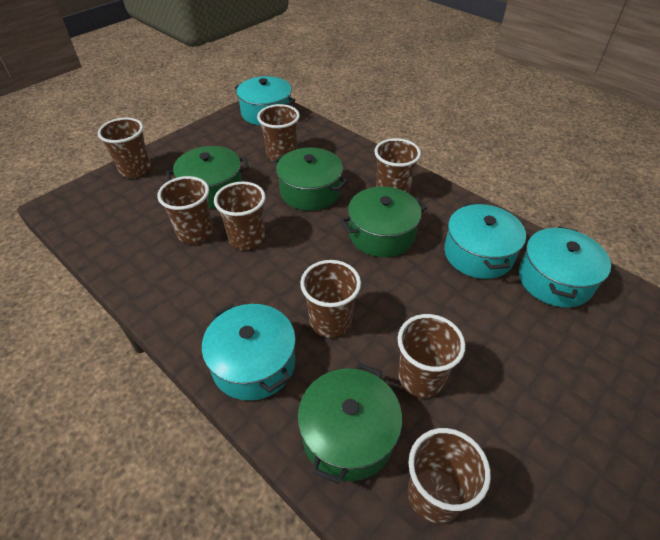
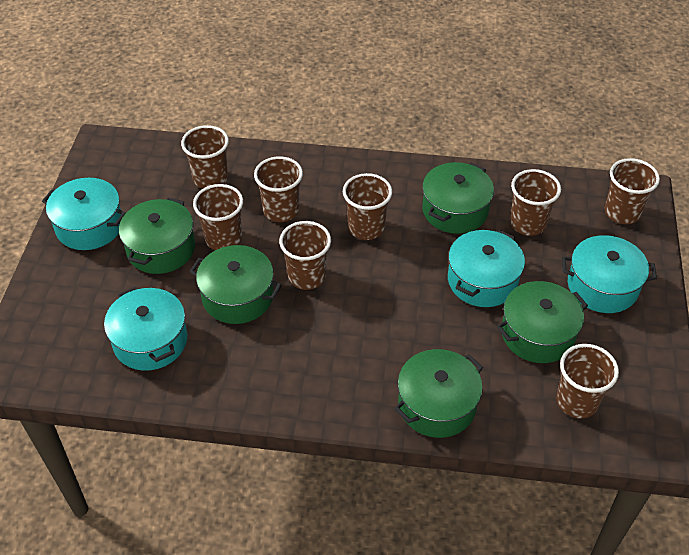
green pot: 4 -> 5

